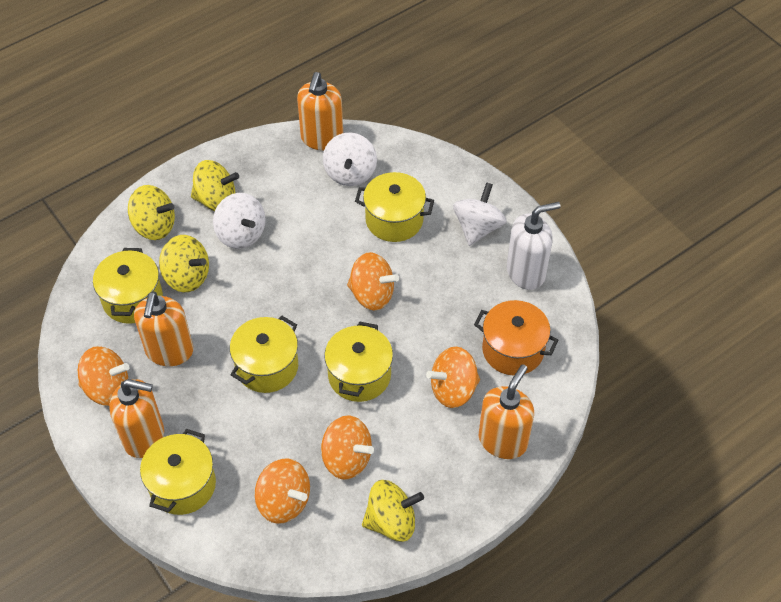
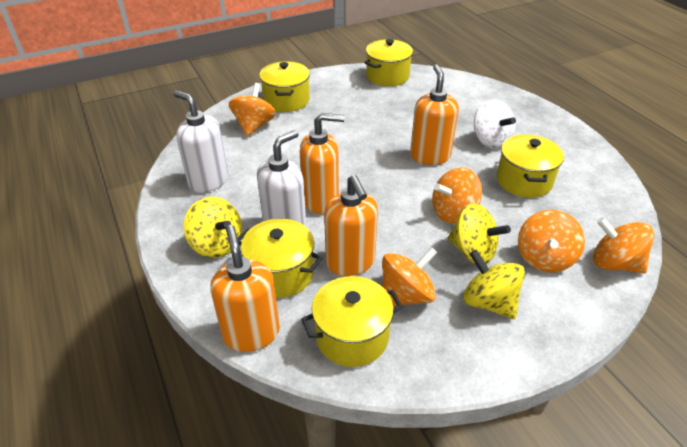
orange pot: 1 -> 0
white soap dispenser: 1 -> 2
white spinning top: 3 -> 1
yellow spinning top: 4 -> 3

